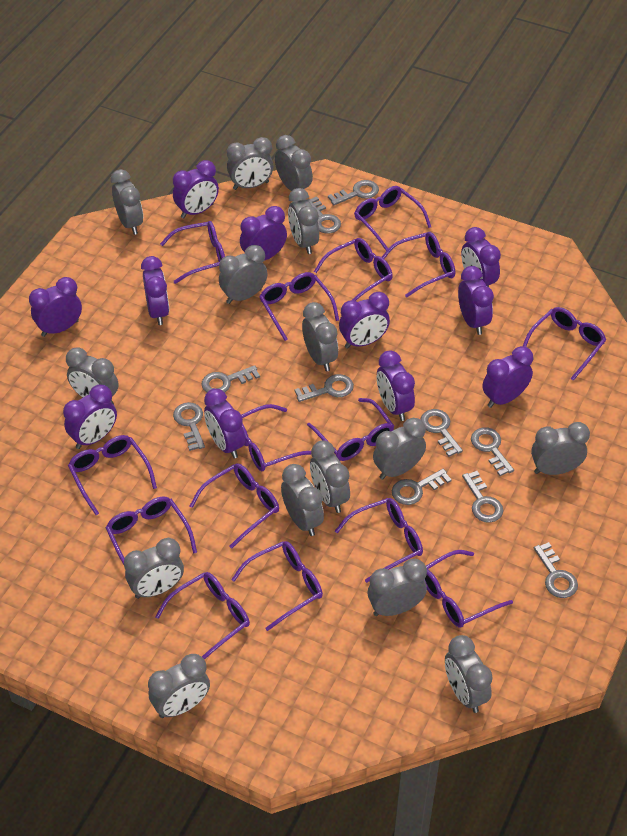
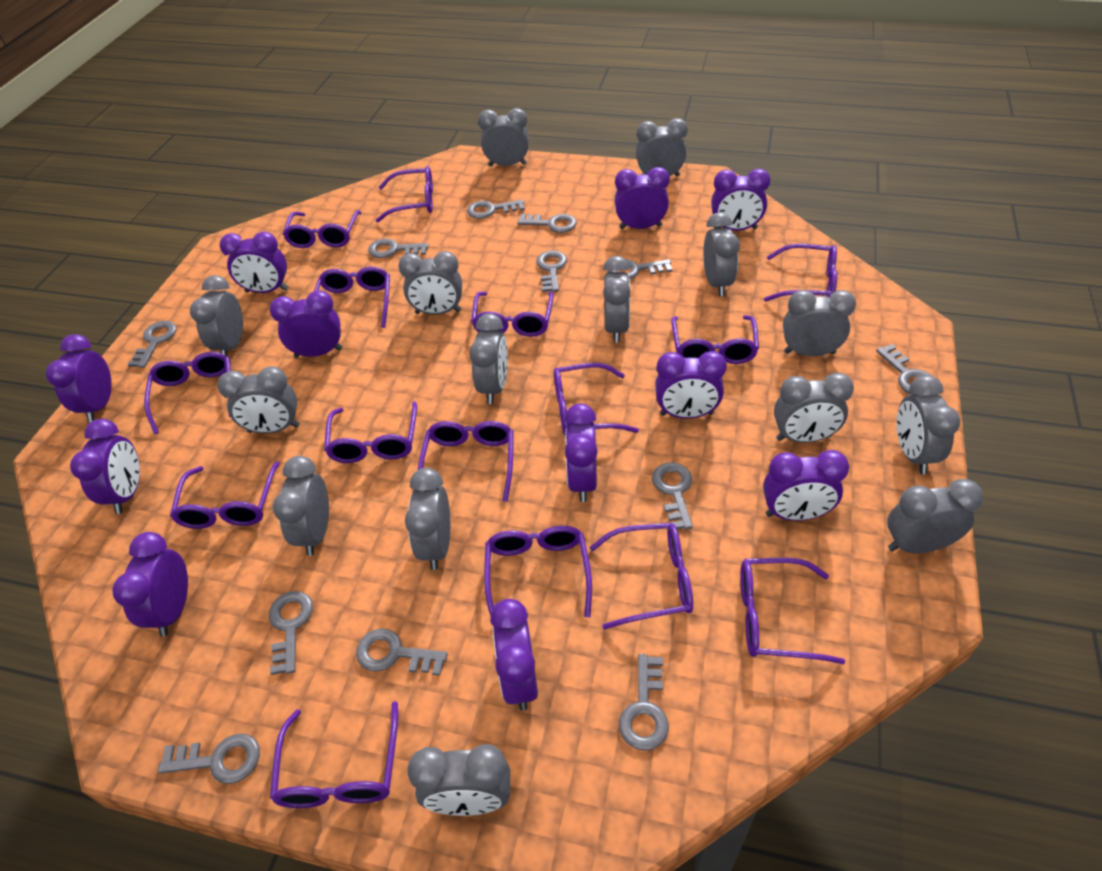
grey key: 10 -> 12

